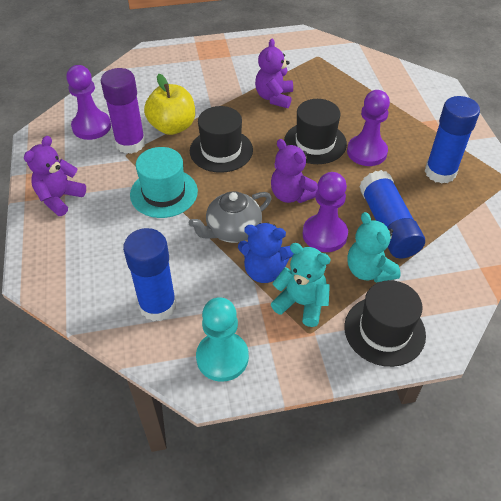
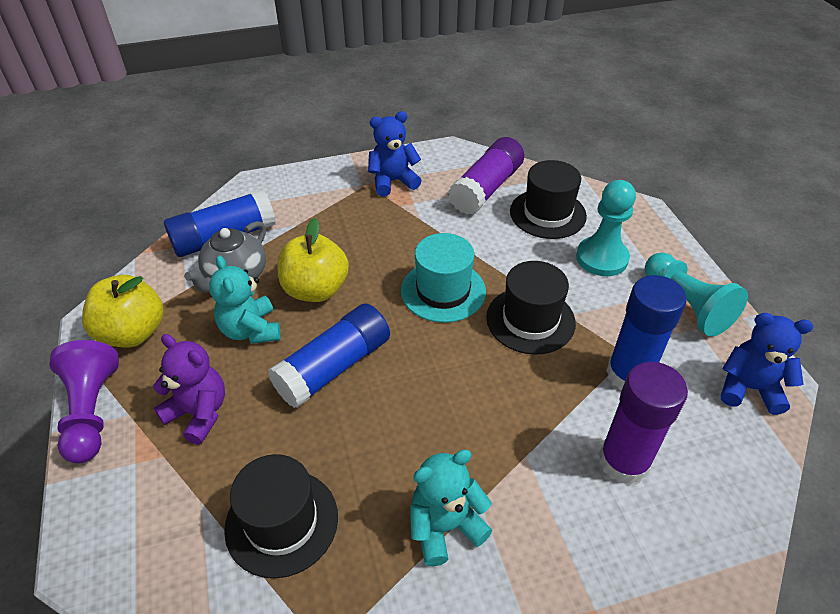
blue teddy bear: 1 -> 2
purple glue stick: 1 -> 2
purple pawn: 3 -> 1
purple teddy bear: 3 -> 1
turquoise pawn: 1 -> 2
yellow apple: 1 -> 2

